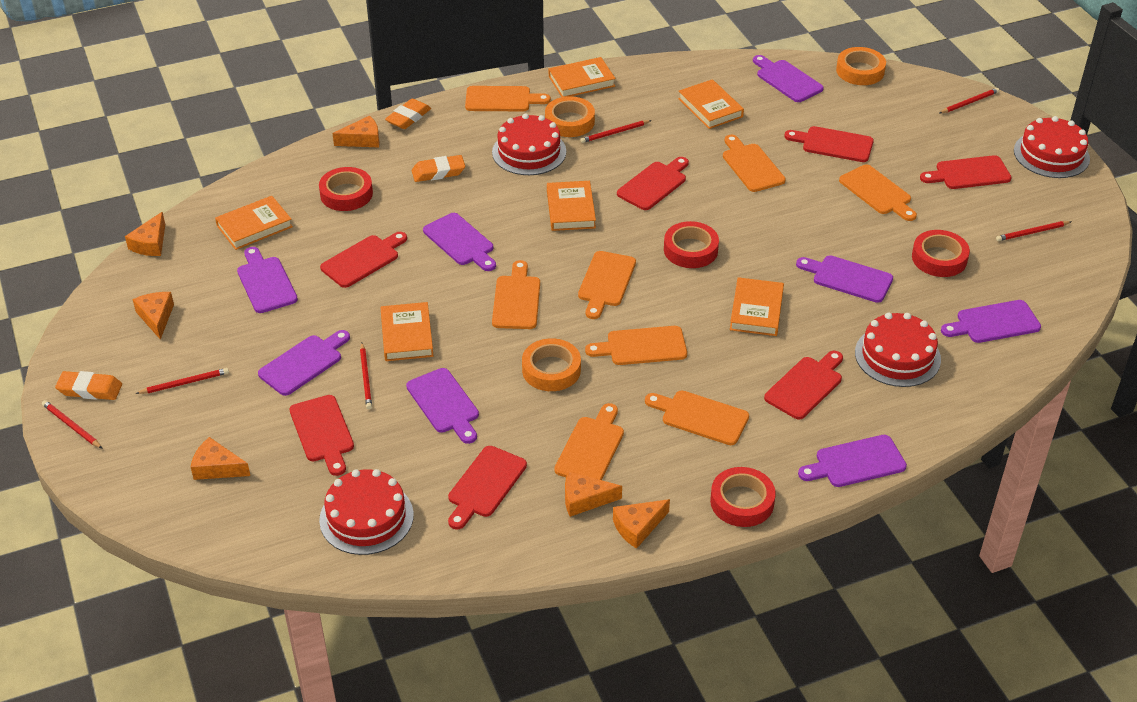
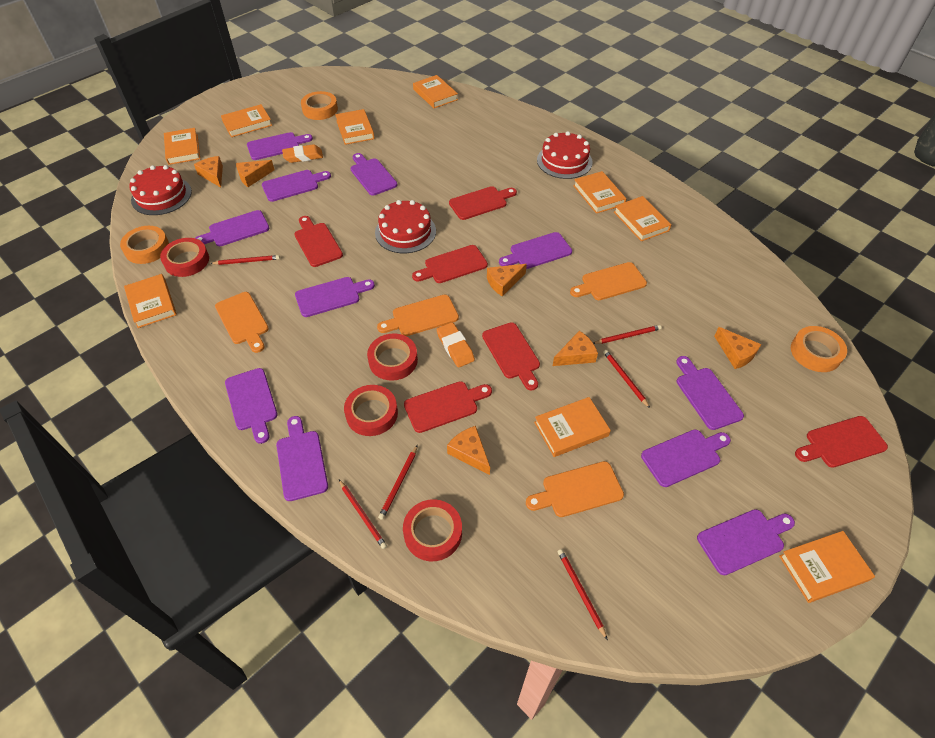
orange book: 6 -> 9
orange cutting board: 8 -> 4
orange eraser: 3 -> 2
purple cutting board: 8 -> 11
red cake: 4 -> 3
red cutting board: 7 -> 6

